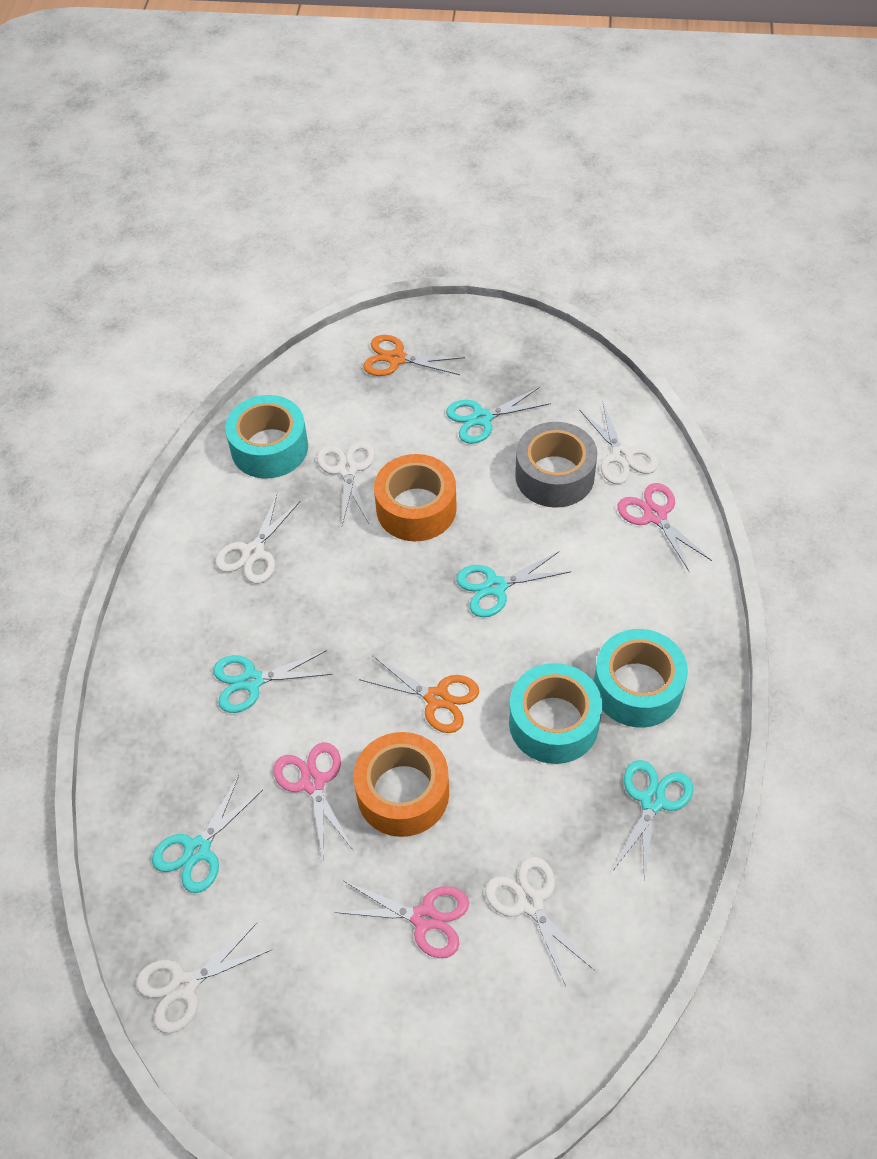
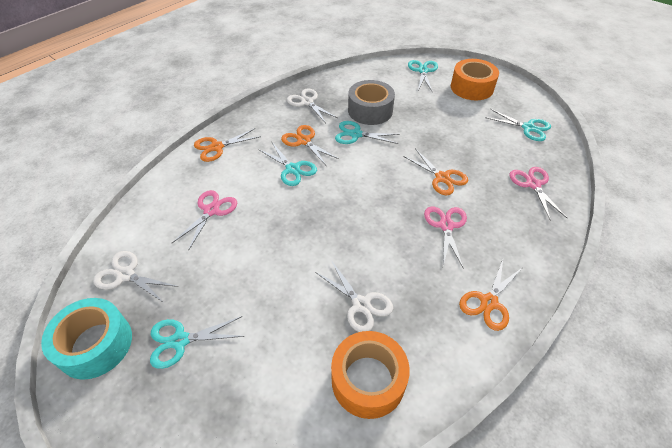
orange scissors: 2 -> 4
turquoise tape: 3 -> 1
white scissors: 5 -> 3

